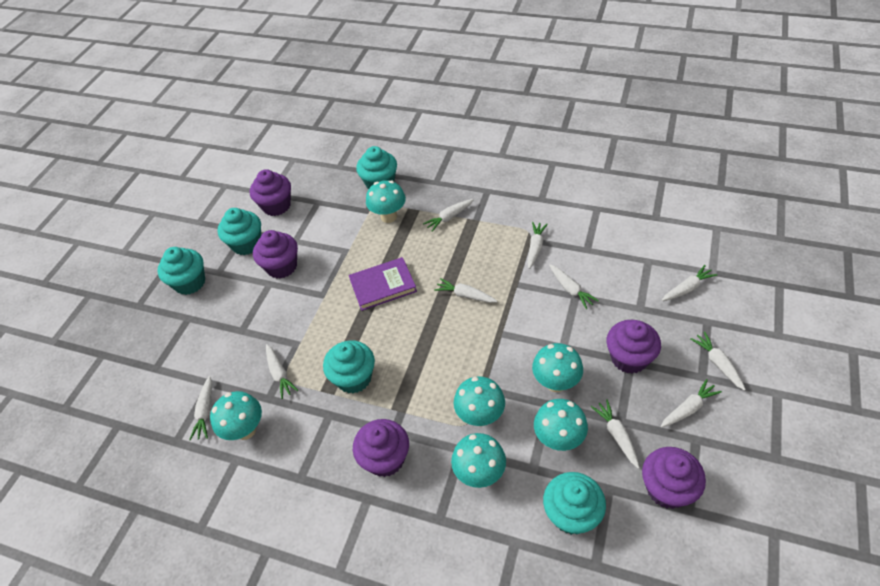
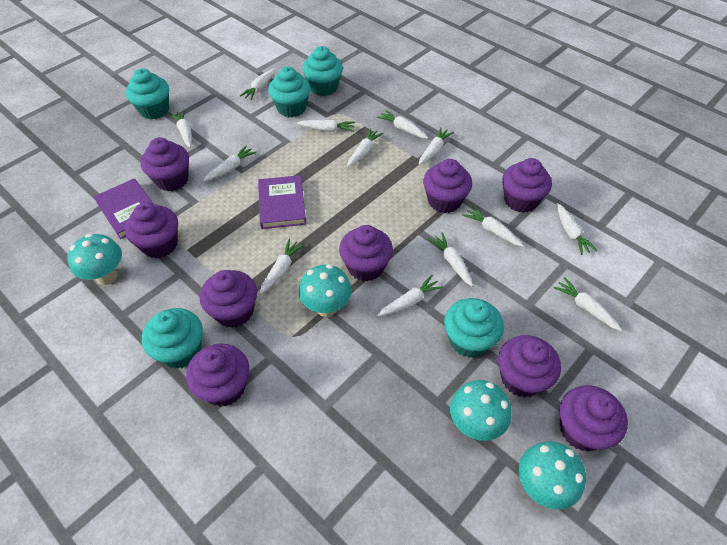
purple book: 1 -> 2
purple cupcake: 5 -> 9
turquoise mushroom: 6 -> 4
white carrot: 10 -> 13

